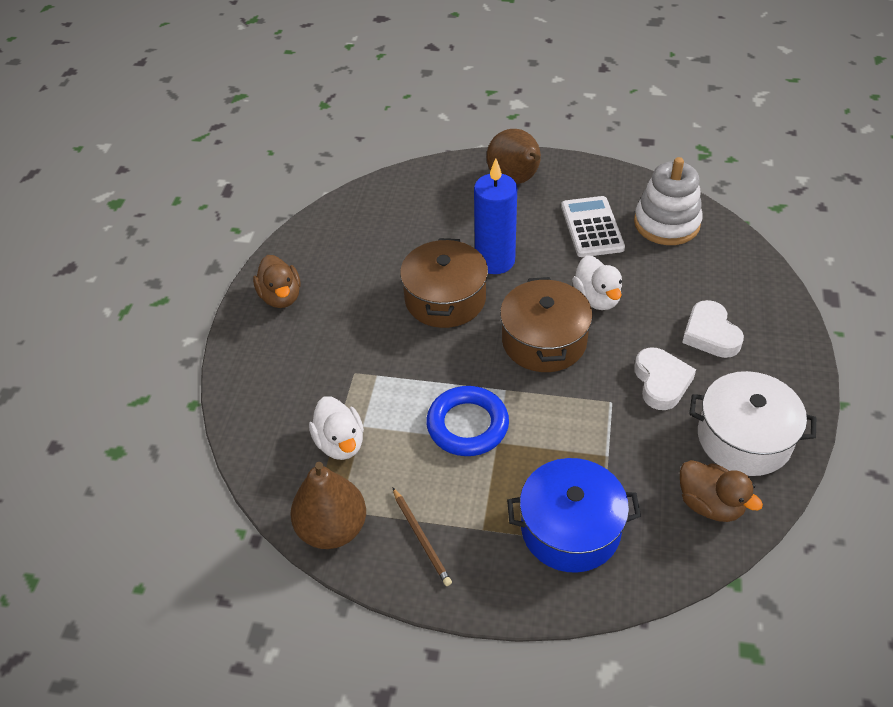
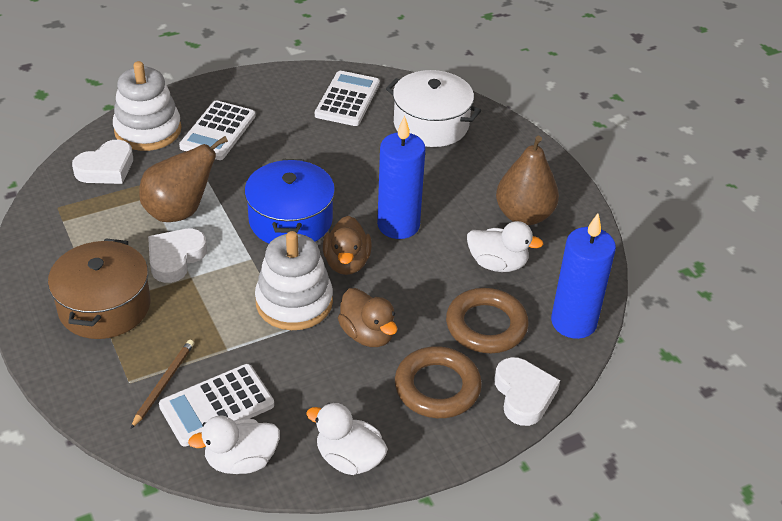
blue candle: 1 -> 2
blue ring: 1 -> 0
brown pot: 2 -> 1
brown ring: 0 -> 2
white calculator: 1 -> 3
white duck: 2 -> 3
white heart: 2 -> 3
white stacking toy: 1 -> 2

